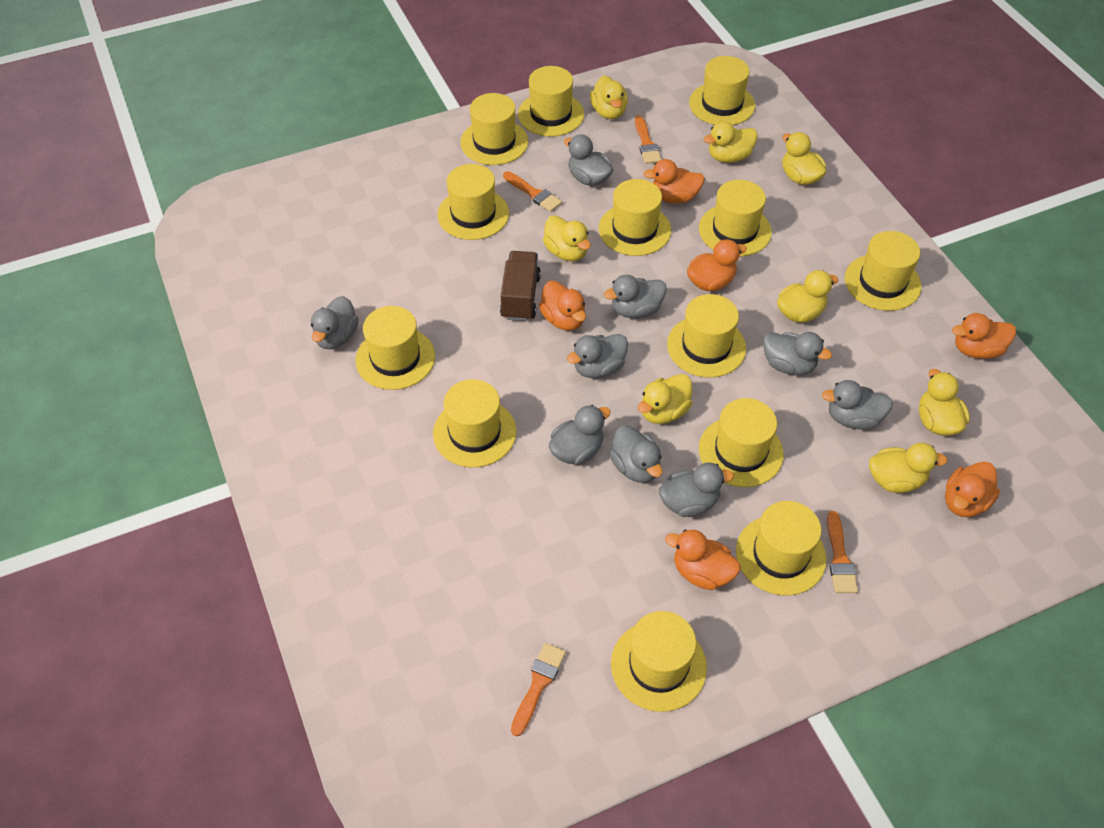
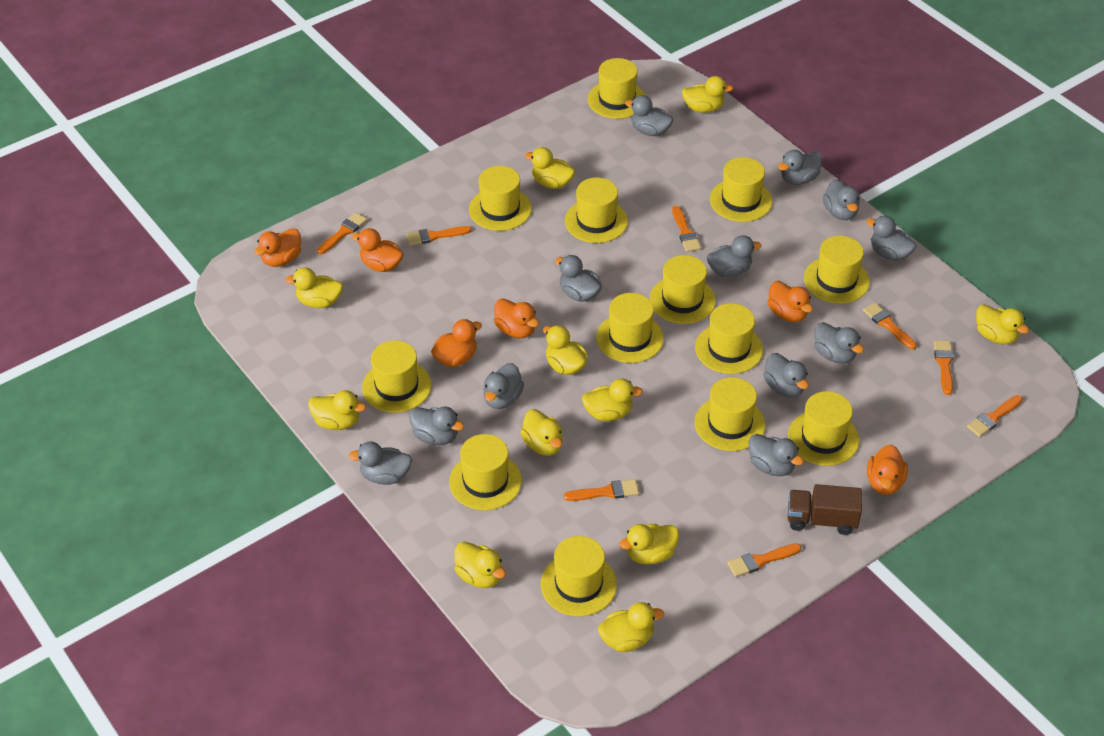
grey duck: 9 -> 12
orange brush: 4 -> 8
yellow duck: 8 -> 11

